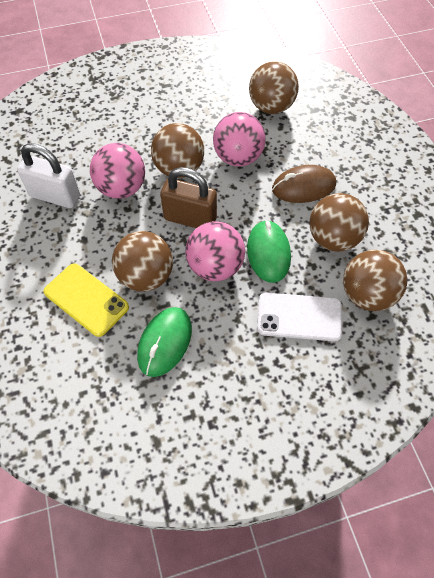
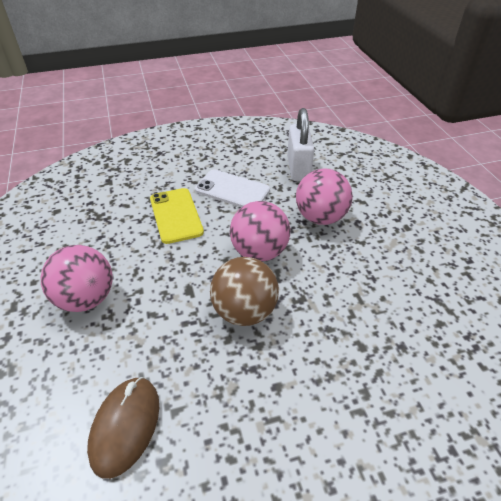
brown ball: 5 -> 1
brown padlock: 1 -> 0
green mouse: 2 -> 0

